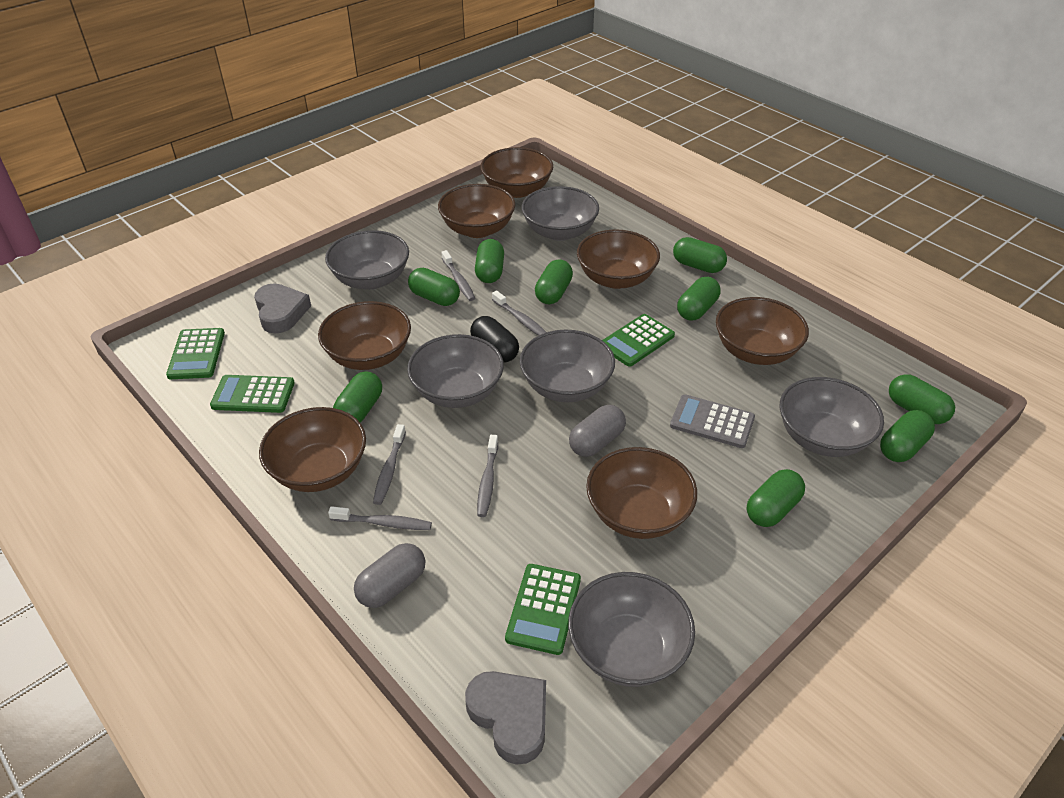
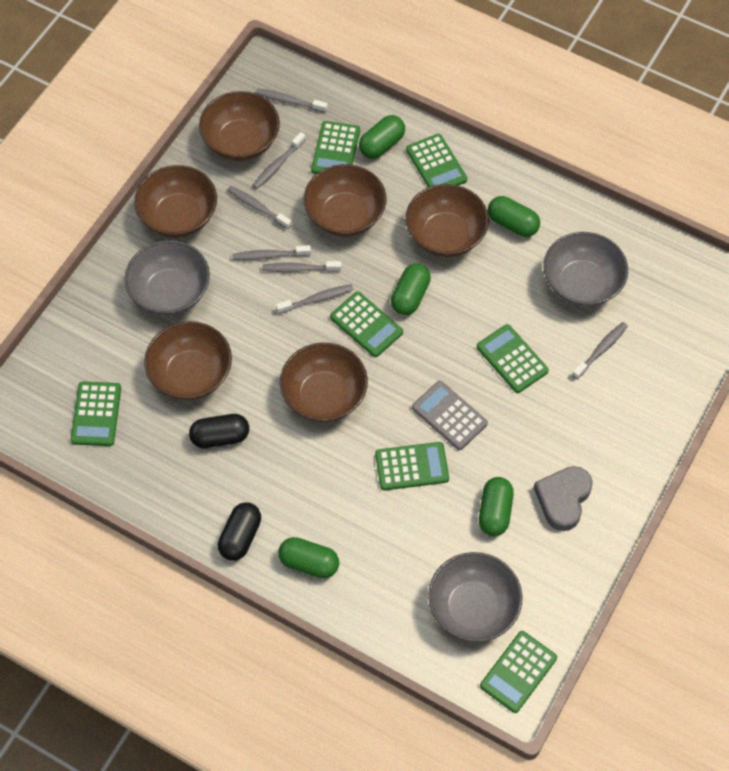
black capsule: 1 -> 2
brown bowl: 7 -> 6
green calculator: 4 -> 7
green capsule: 9 -> 5
grey bowl: 6 -> 3
grey capsule: 2 -> 0
grey heart: 2 -> 1
grey toothbrush: 5 -> 7

